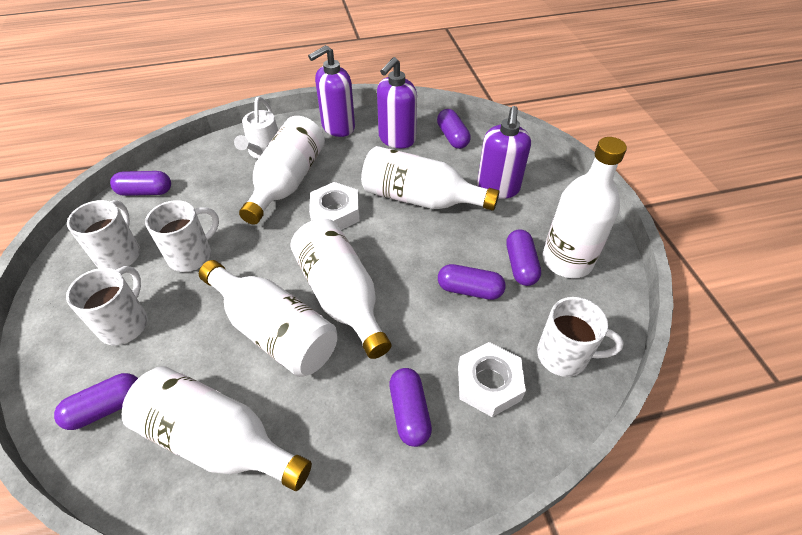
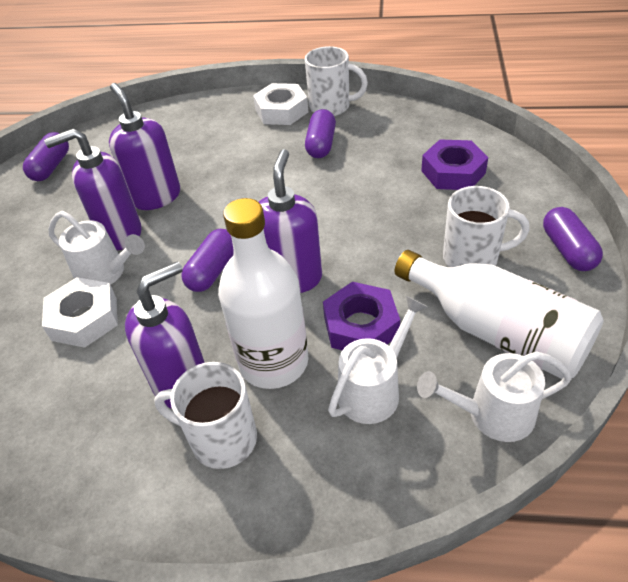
purple capsule: 6 -> 4
purple nut: 0 -> 2
purple soap dispenser: 3 -> 4
white bottle: 6 -> 2
white mug: 4 -> 3
white watering can: 1 -> 3

